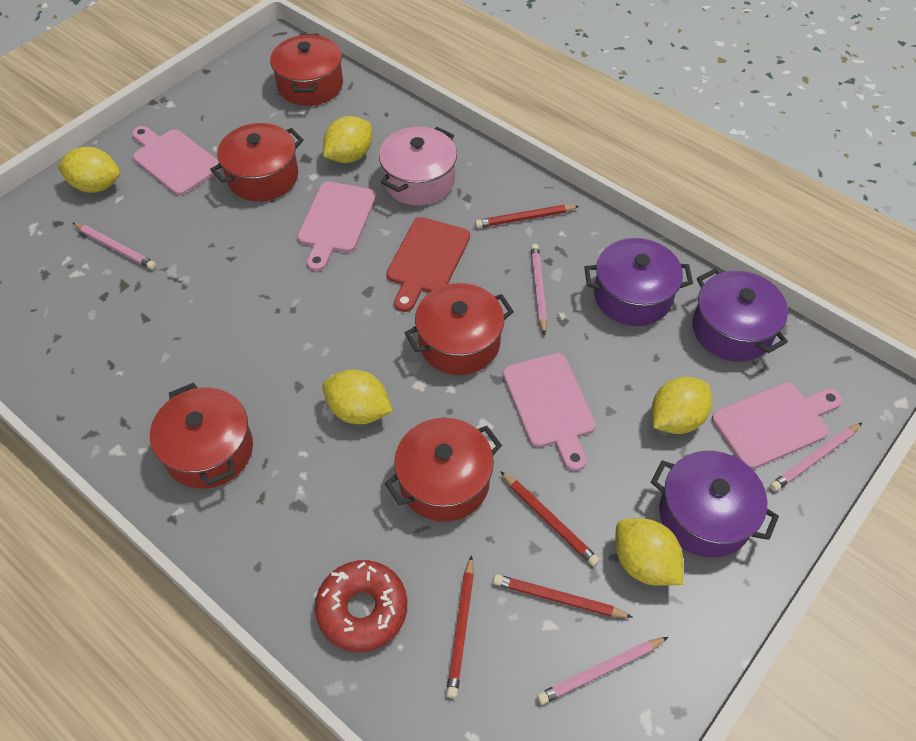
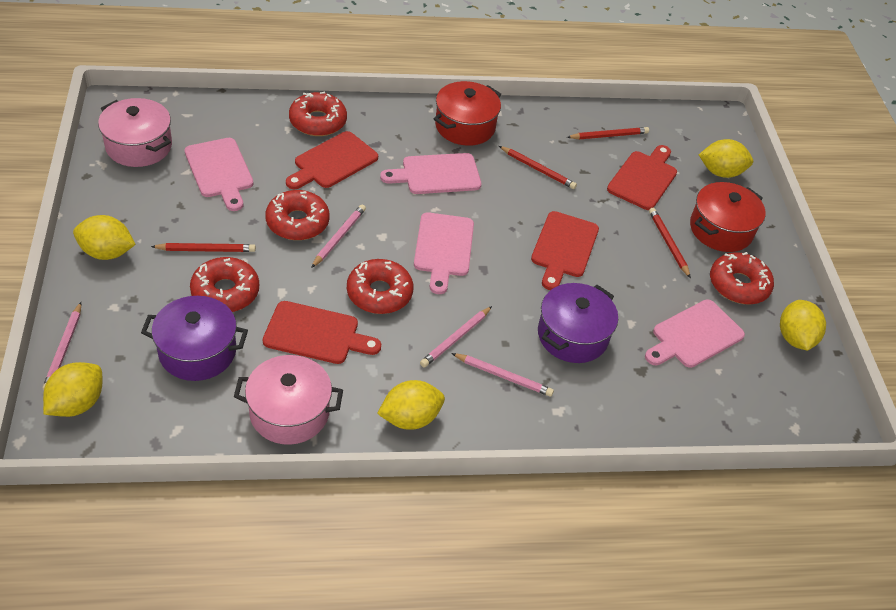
pink pot: 1 -> 2
purple pot: 3 -> 2
red cutting board: 1 -> 4
red donut: 1 -> 5
red pot: 5 -> 2

